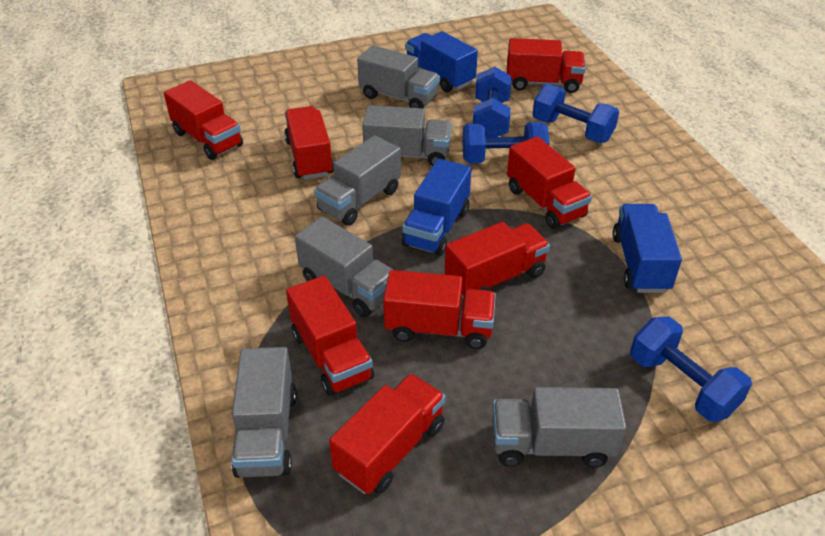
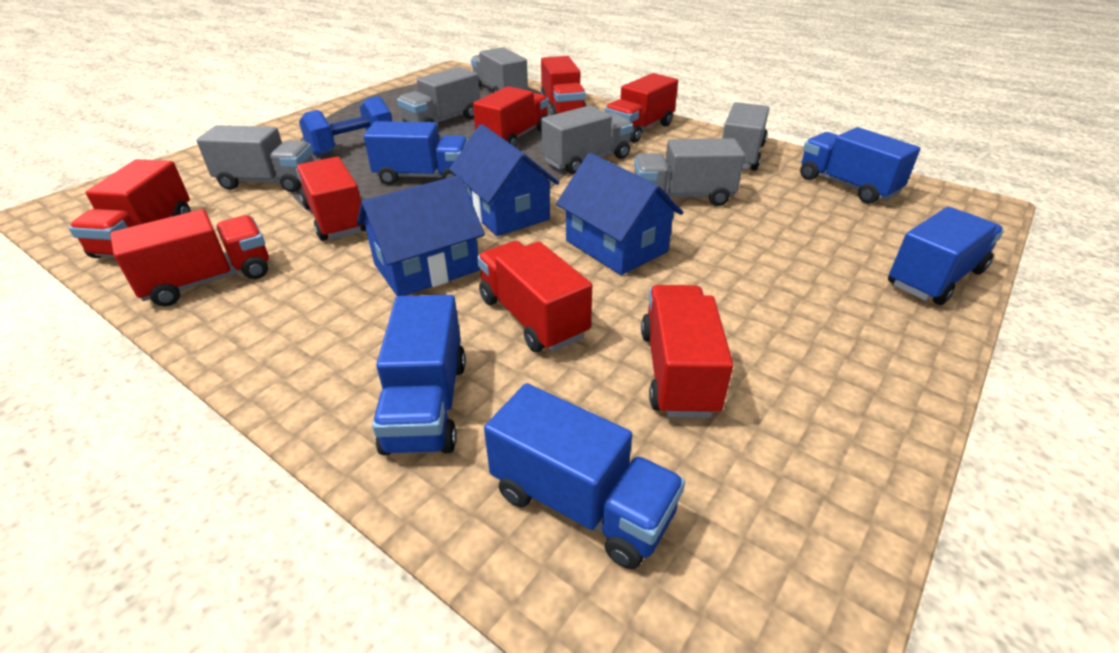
blue dumbbell: 4 -> 1
blue house: 0 -> 3
blue truck: 3 -> 5

